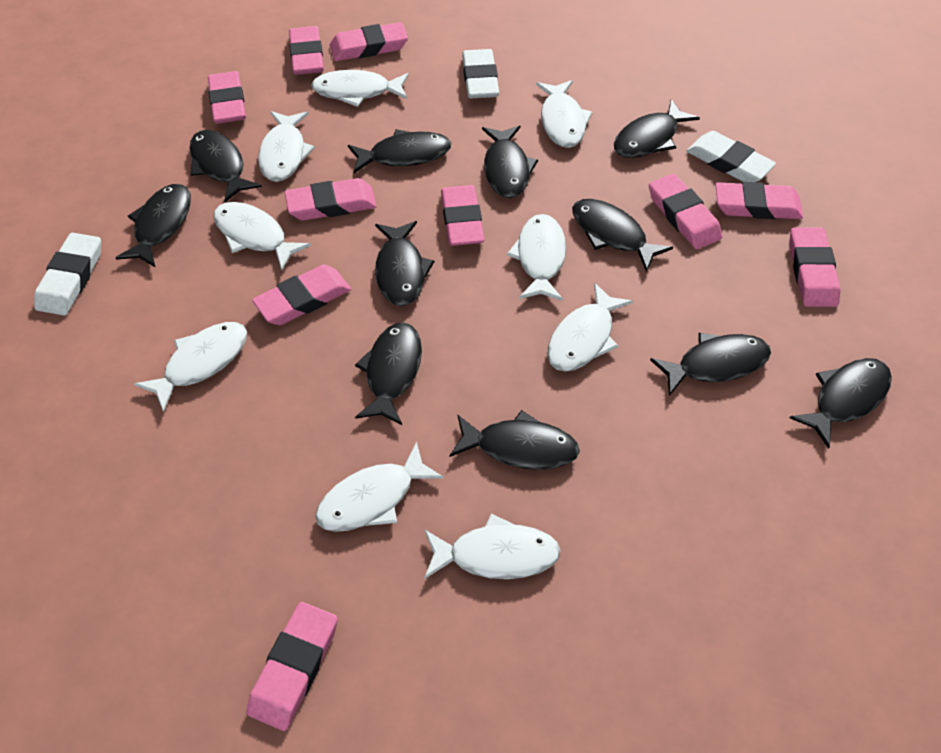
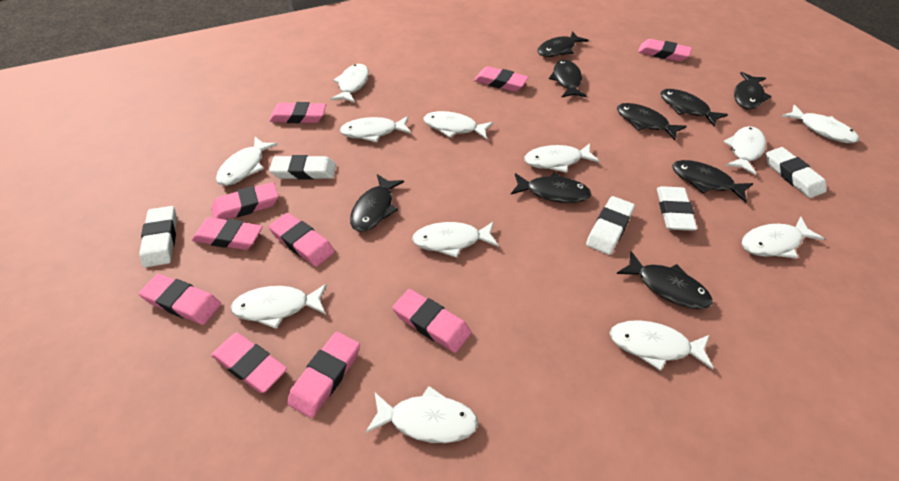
black fish: 11 -> 9
white eraser: 3 -> 5
white fish: 9 -> 12

